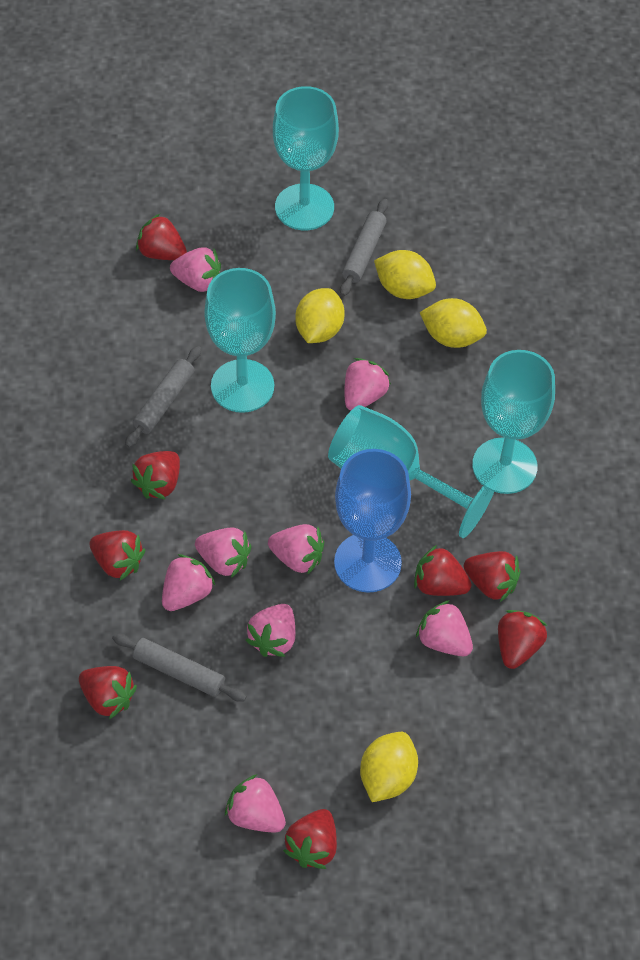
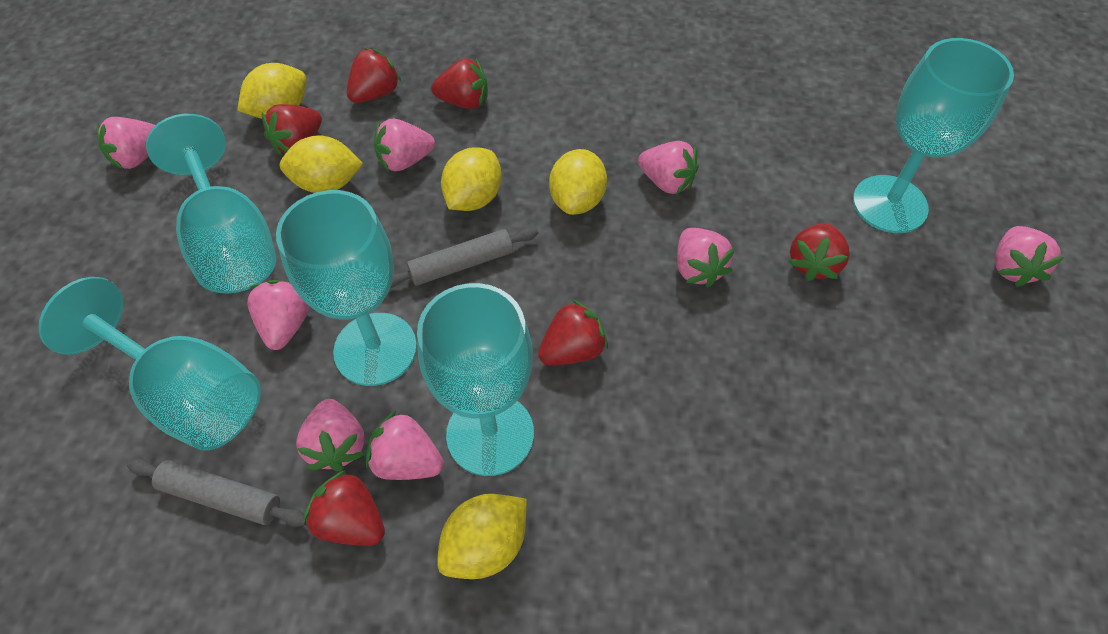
blue goblet: 1 -> 0
grey rolling pin: 3 -> 2
red strawberry: 8 -> 6
turquoise goblet: 4 -> 5
yellow lemon: 4 -> 5

